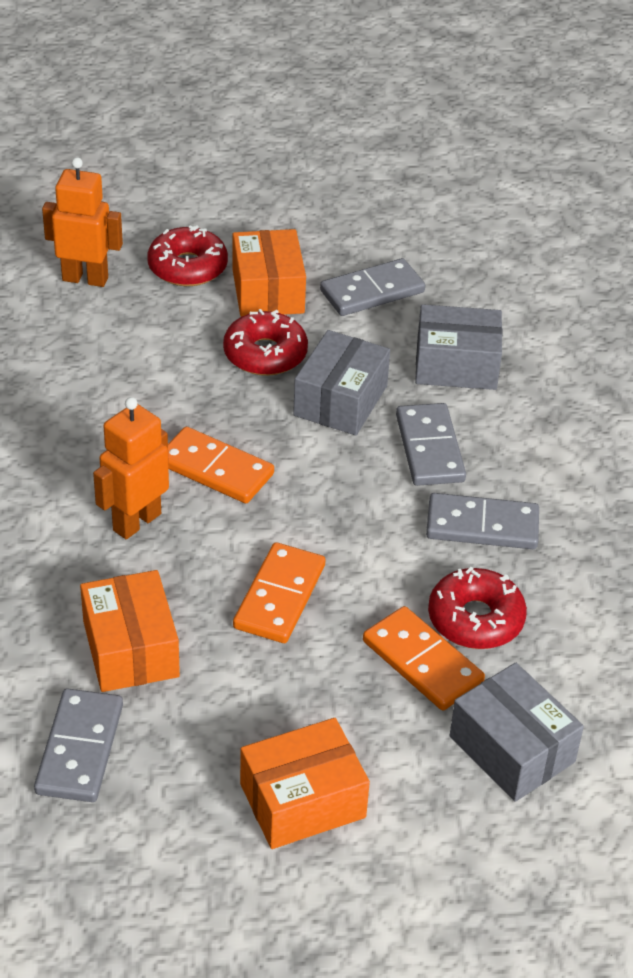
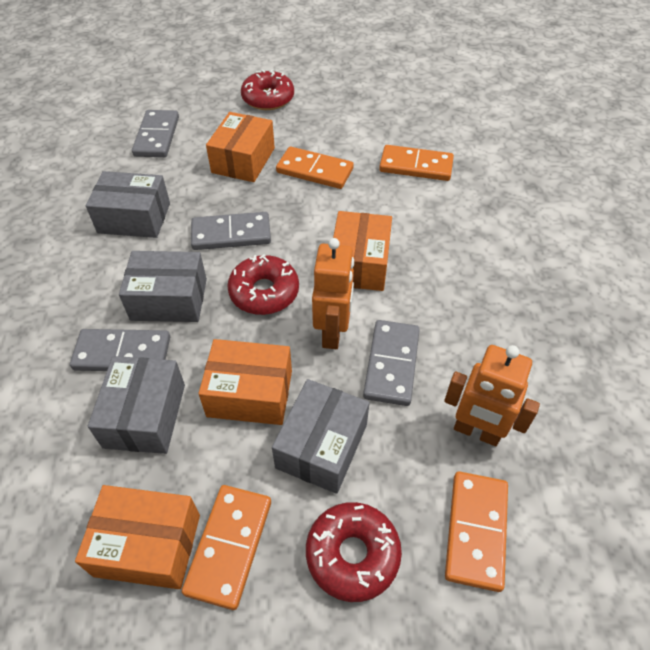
grey box: 3 -> 4
orange box: 3 -> 4
orange domino: 3 -> 4

